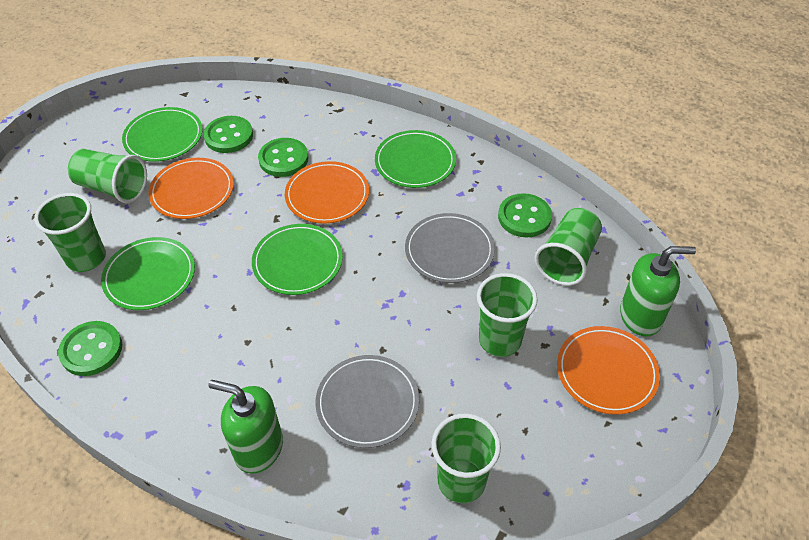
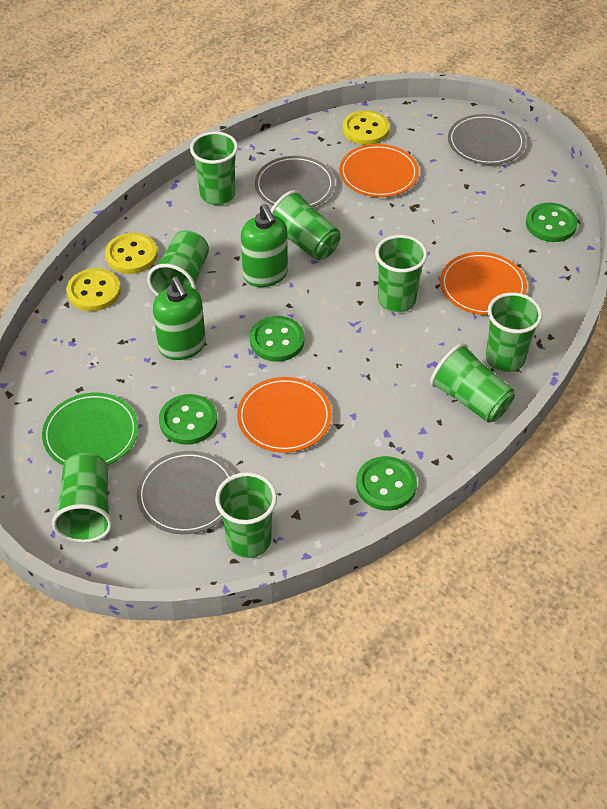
green cup: 5 -> 8
green plate: 4 -> 1
grey plate: 2 -> 3
yellow button: 0 -> 3

